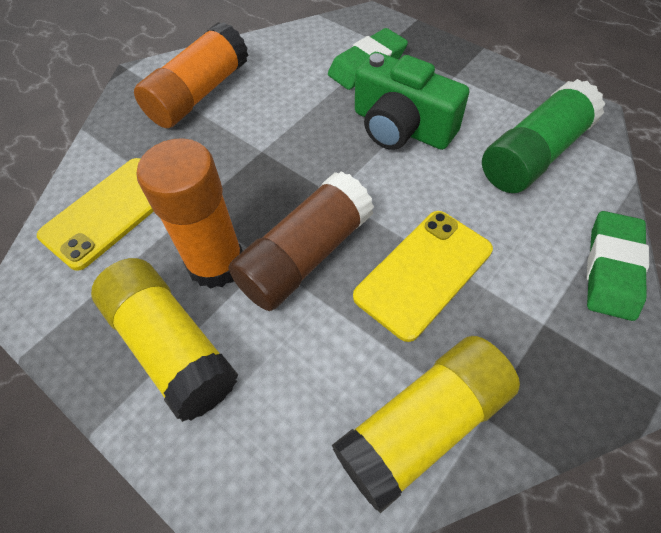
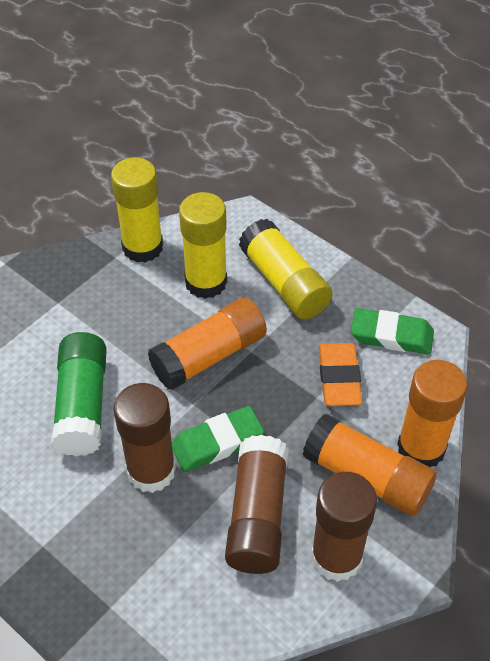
brown glue stick: 1 -> 3
green camera: 1 -> 0
orange eraser: 0 -> 1
orange glue stick: 2 -> 3
yellow glue stick: 2 -> 3
yellow phone: 2 -> 0

